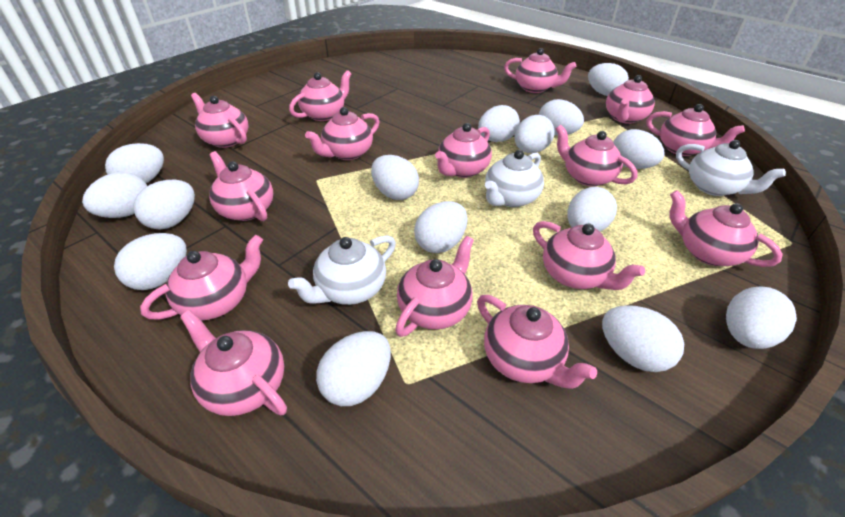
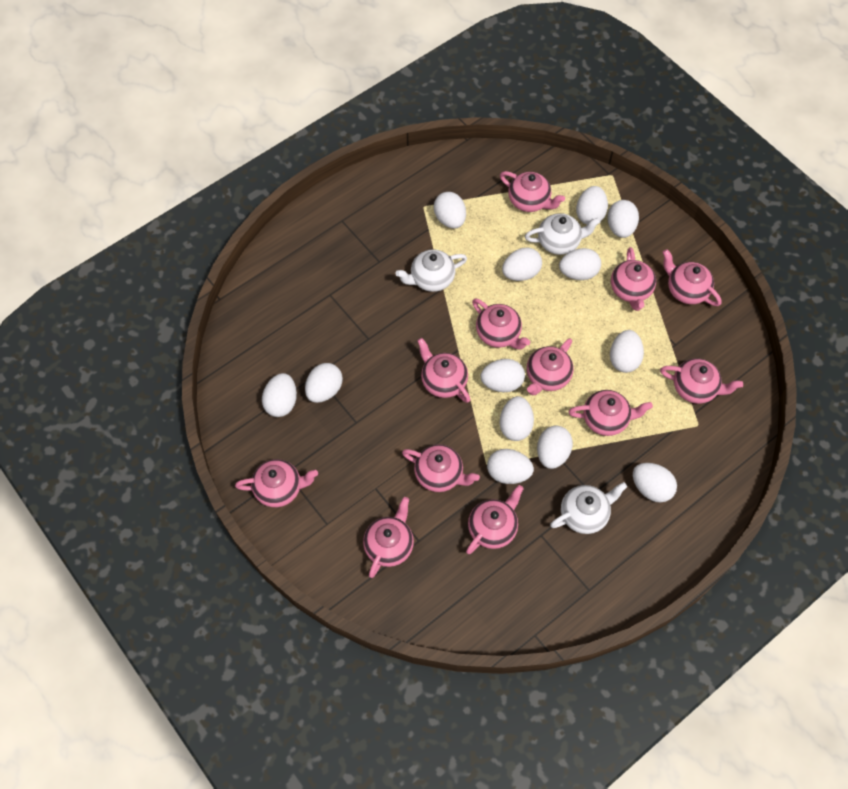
pink teapot: 15 -> 12
white egg: 15 -> 13

